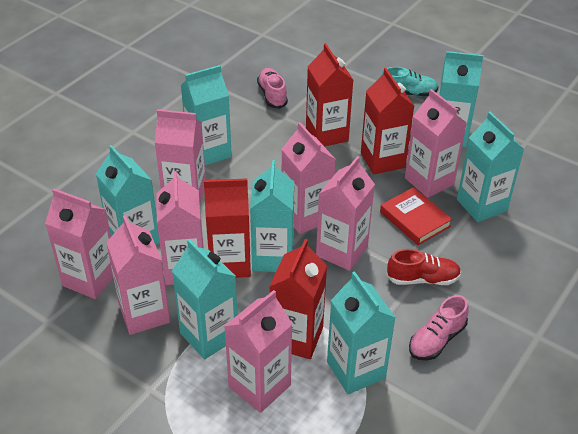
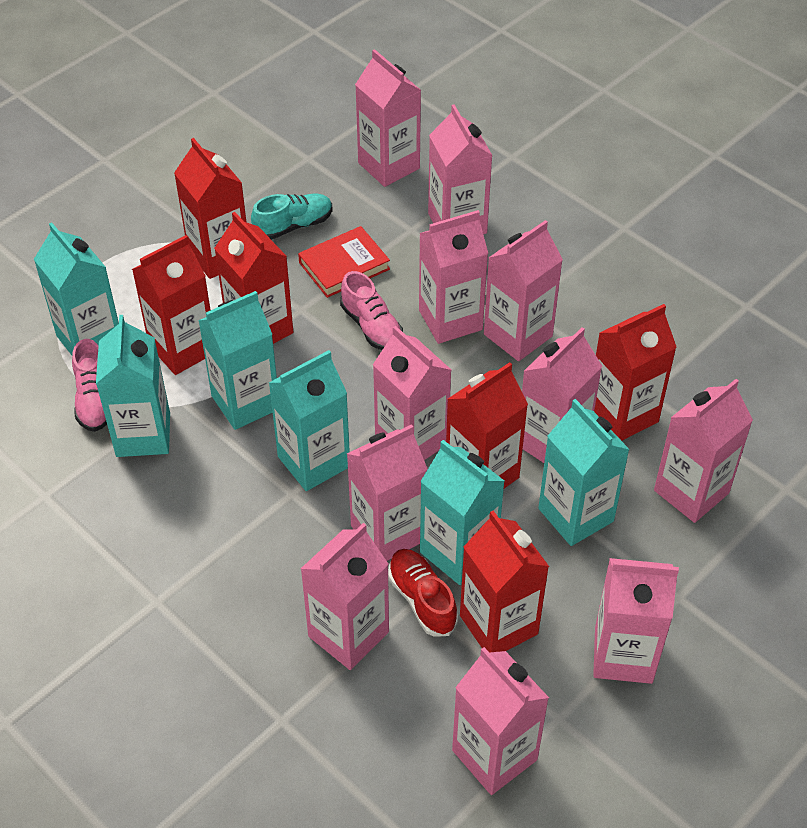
pink carton: 8 -> 11
red carton: 4 -> 6
turquoise carton: 7 -> 6

